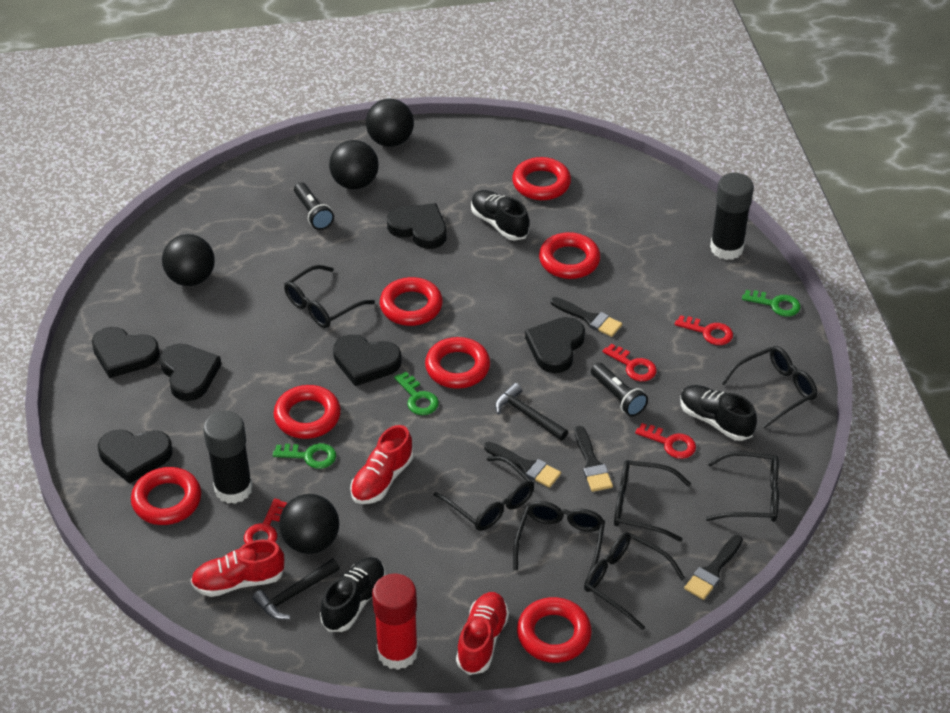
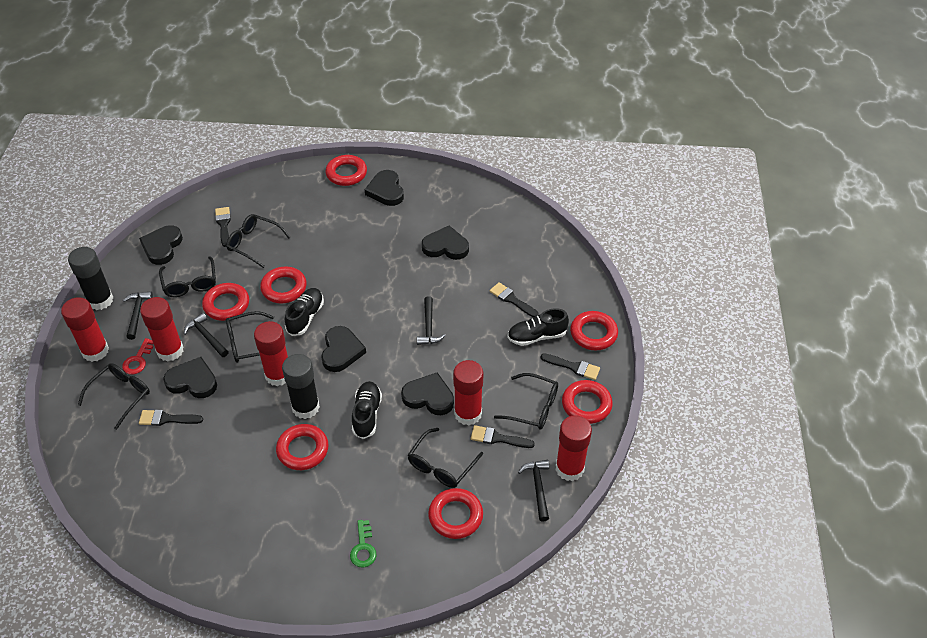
black ball: 4 -> 0
black brush: 4 -> 5
black flashlight: 2 -> 0
black glasses: 7 -> 6
black hammer: 2 -> 4
green key: 3 -> 1
red glue stick: 1 -> 5
red key: 4 -> 1
red shoe: 3 -> 0

